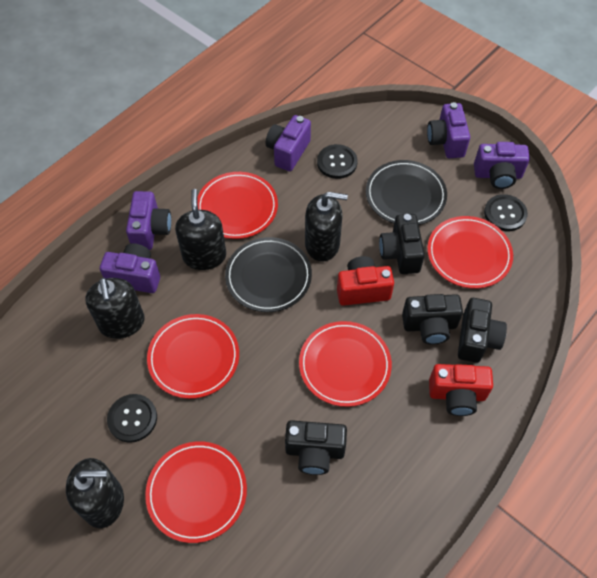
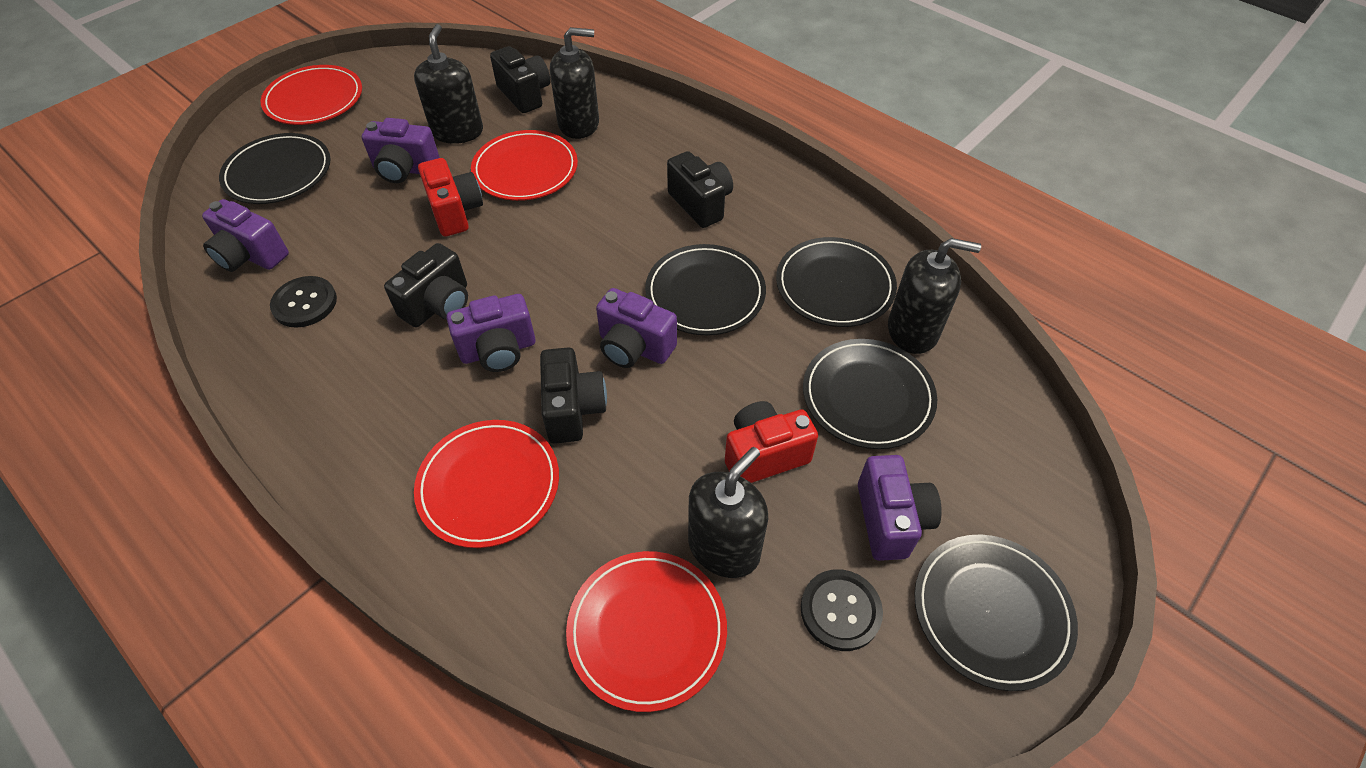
black button: 3 -> 2
black plate: 2 -> 5
red plate: 5 -> 4

